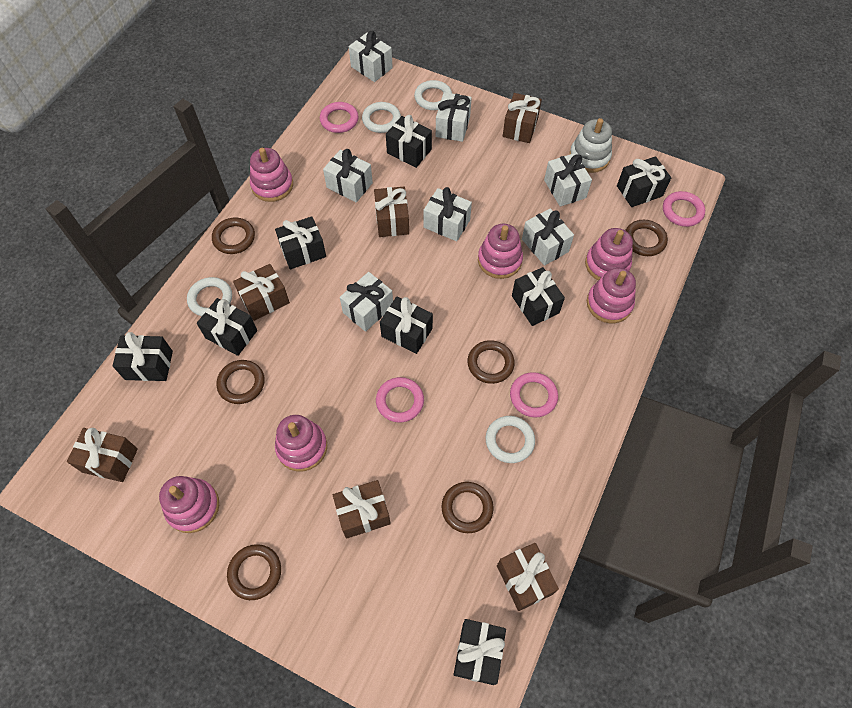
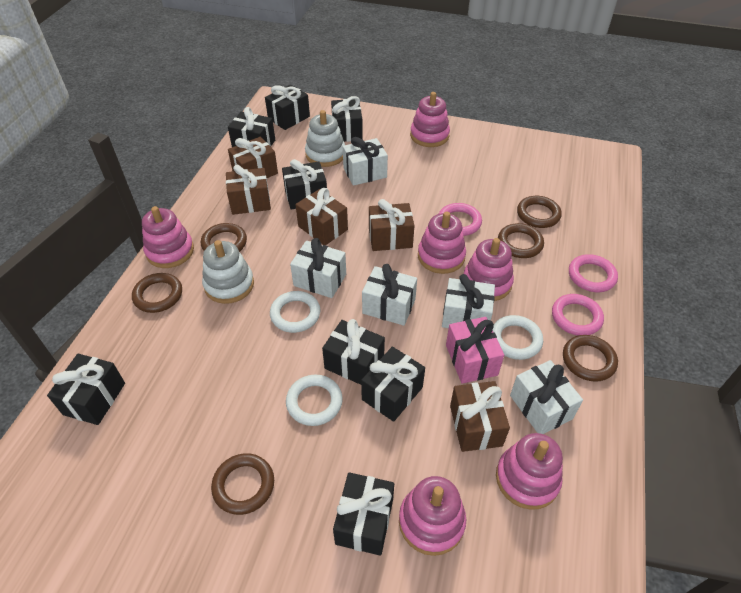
brown gift: 6 -> 5
pink gift: 0 -> 1
pink ring: 4 -> 3
white gift: 7 -> 5
white ring: 4 -> 3
white stacking toy: 1 -> 2

